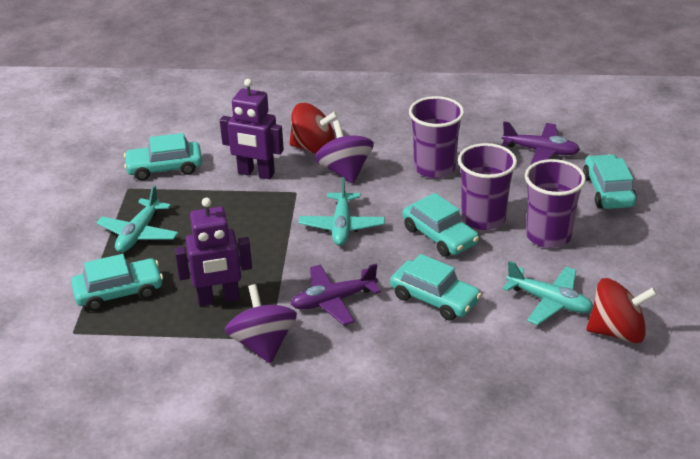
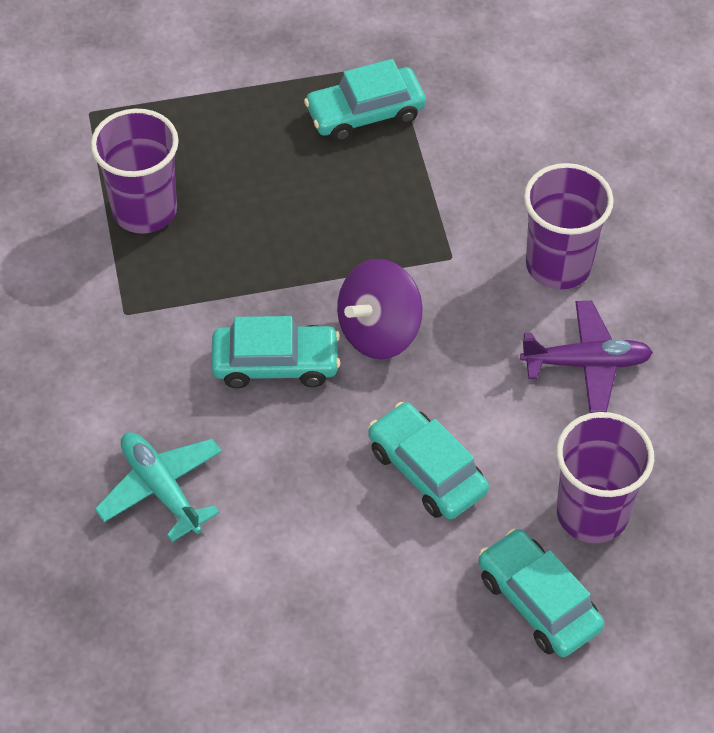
purple plane: 2 -> 1
purple robot: 2 -> 0
purple spinning top: 2 -> 1
red spinning top: 2 -> 0
turquoise car: 5 -> 4
turquoise plane: 3 -> 1

